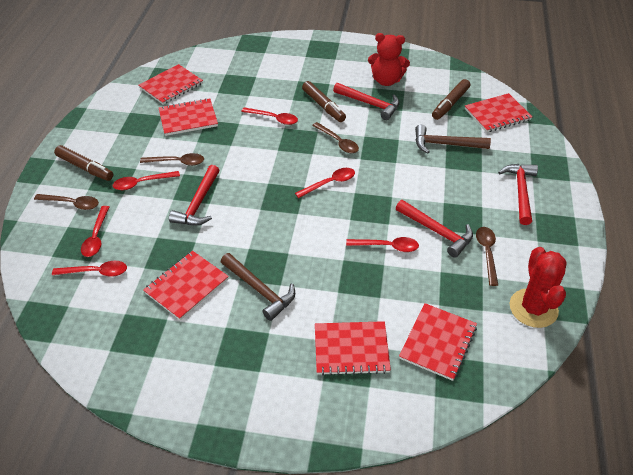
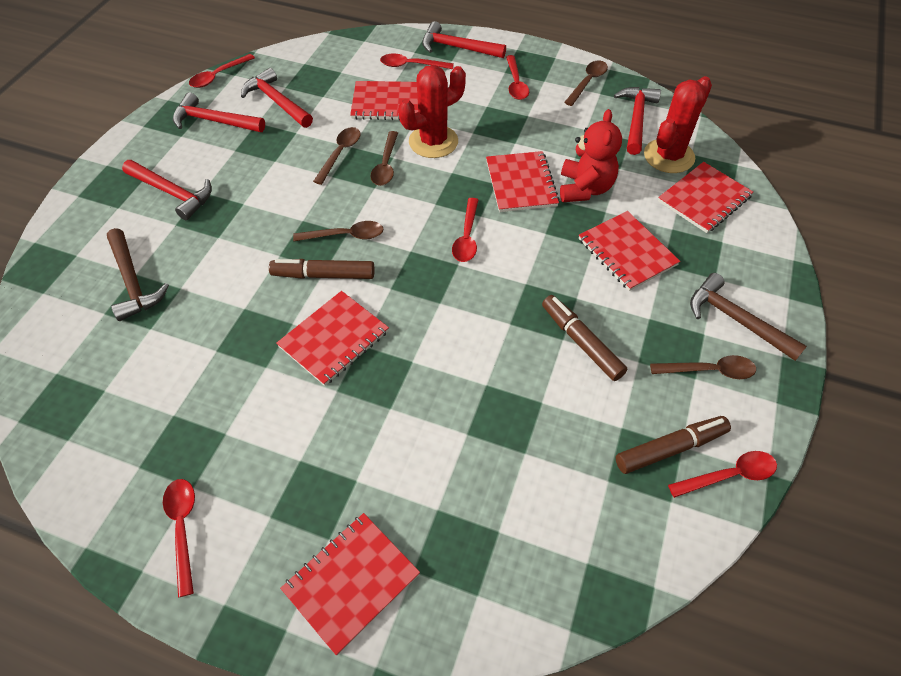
brown spoon: 4 -> 5
red cactus: 1 -> 2
red hammer: 4 -> 5

